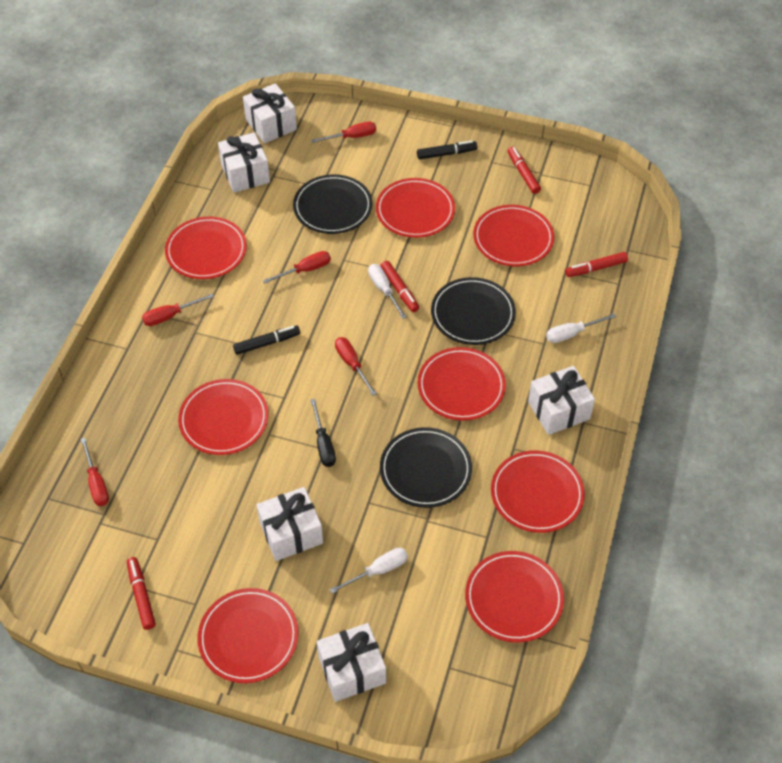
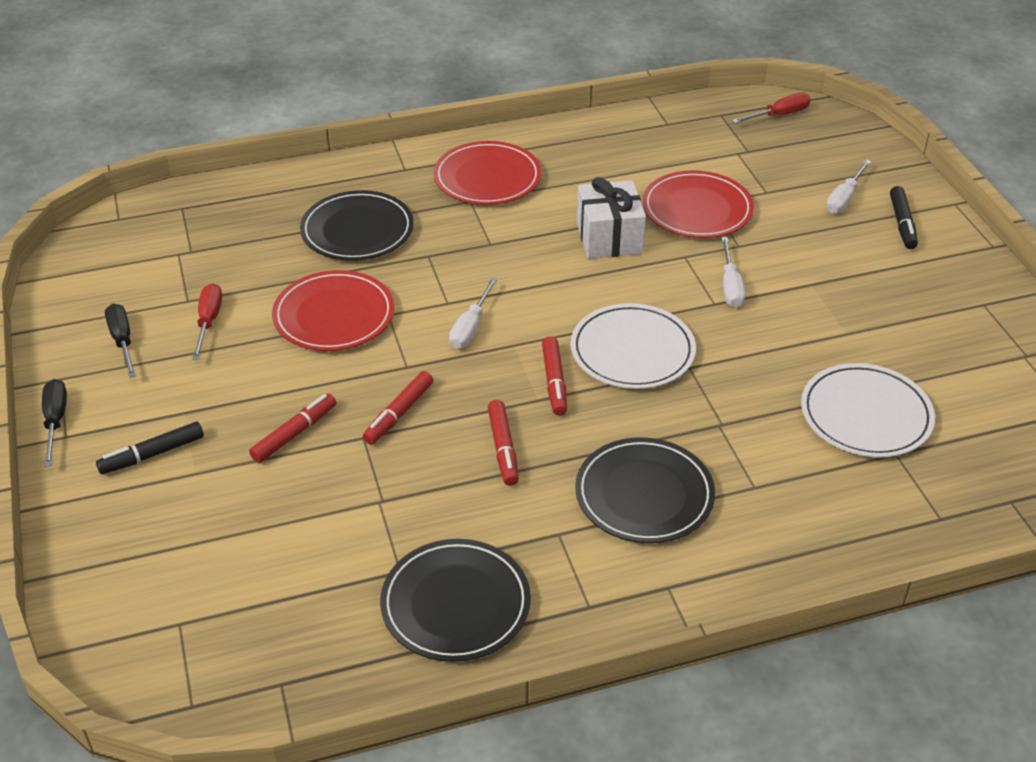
black screwdriver: 1 -> 2
red plate: 8 -> 3
red screwdriver: 5 -> 2
white gift: 5 -> 1
white plate: 0 -> 2

